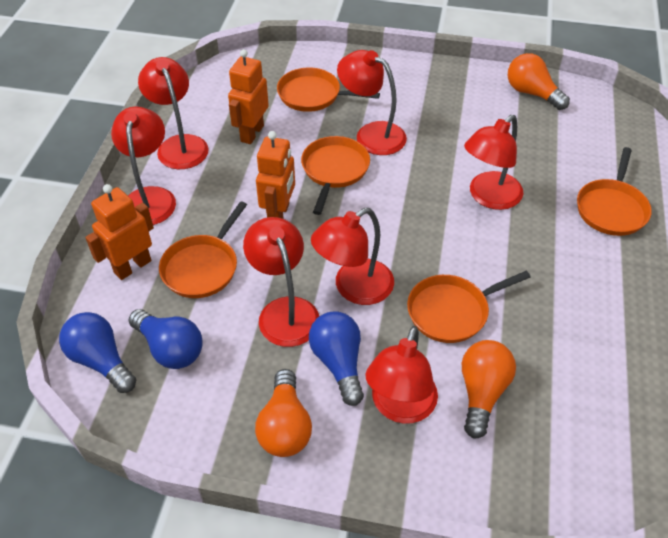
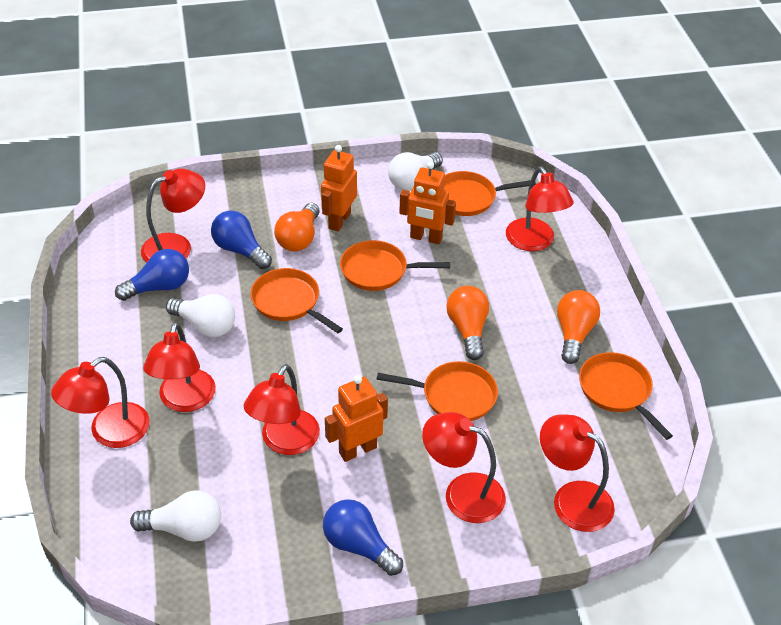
white light bulb: 0 -> 3

